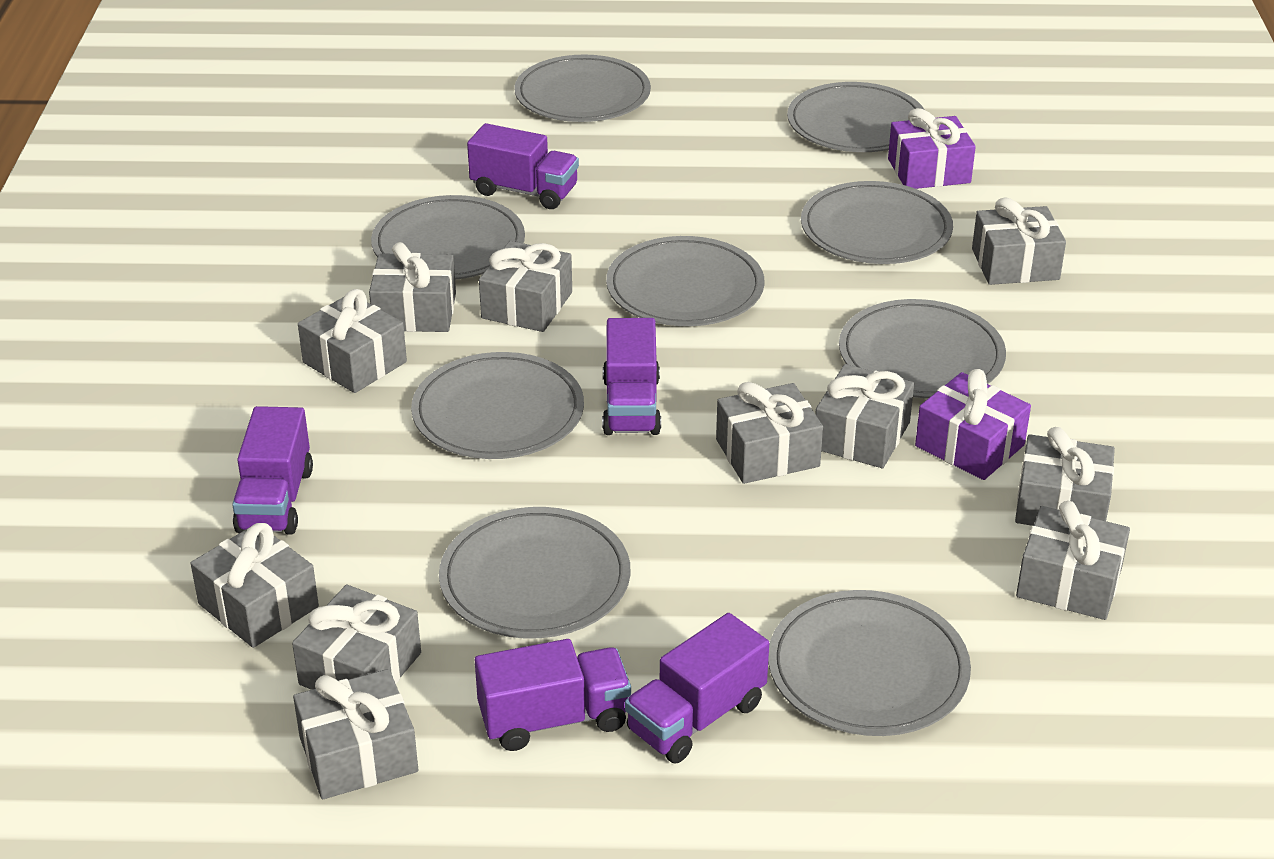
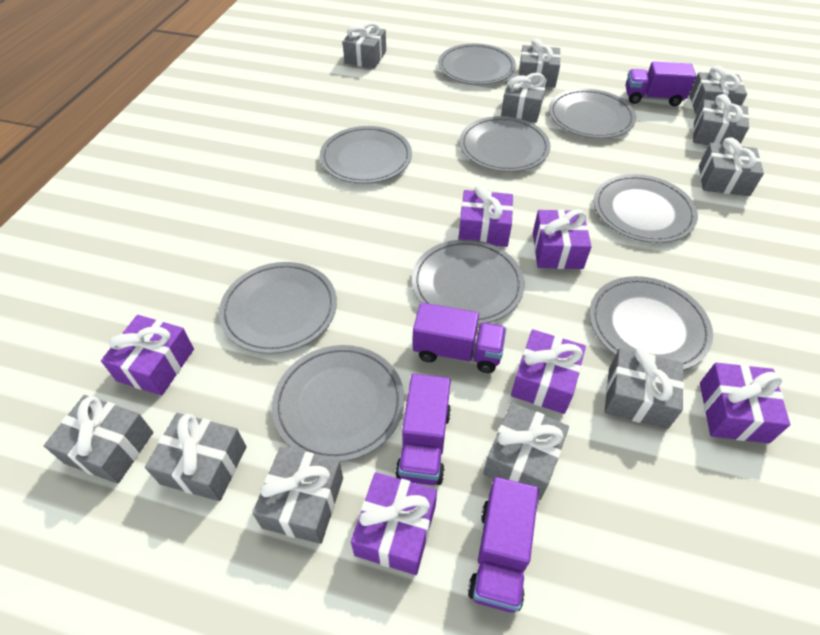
purple gift: 2 -> 6
purple truck: 5 -> 4

